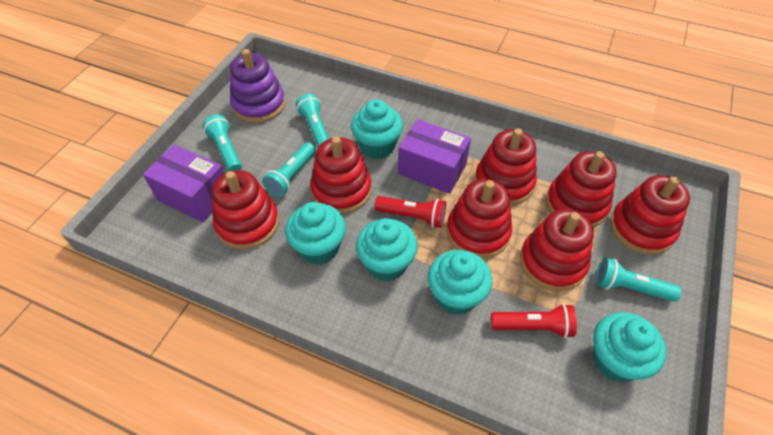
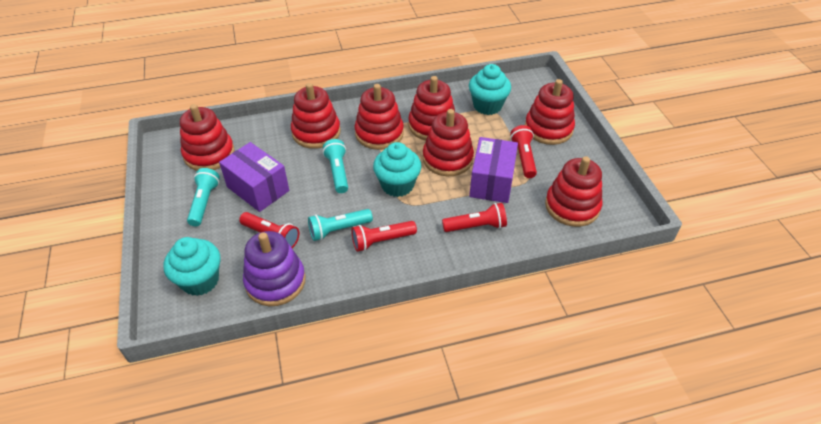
red flashlight: 2 -> 4
turquoise cupcake: 5 -> 3
turquoise flashlight: 4 -> 3

